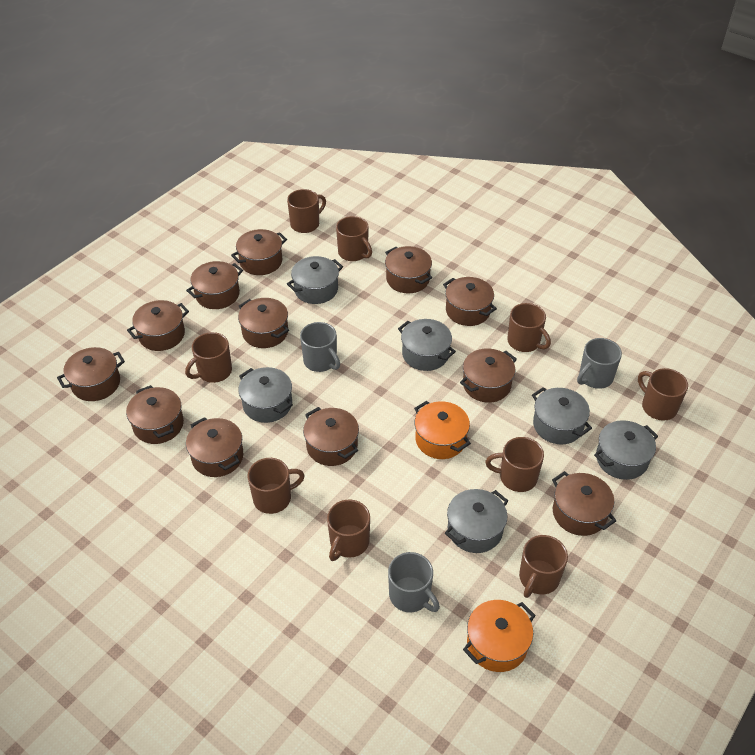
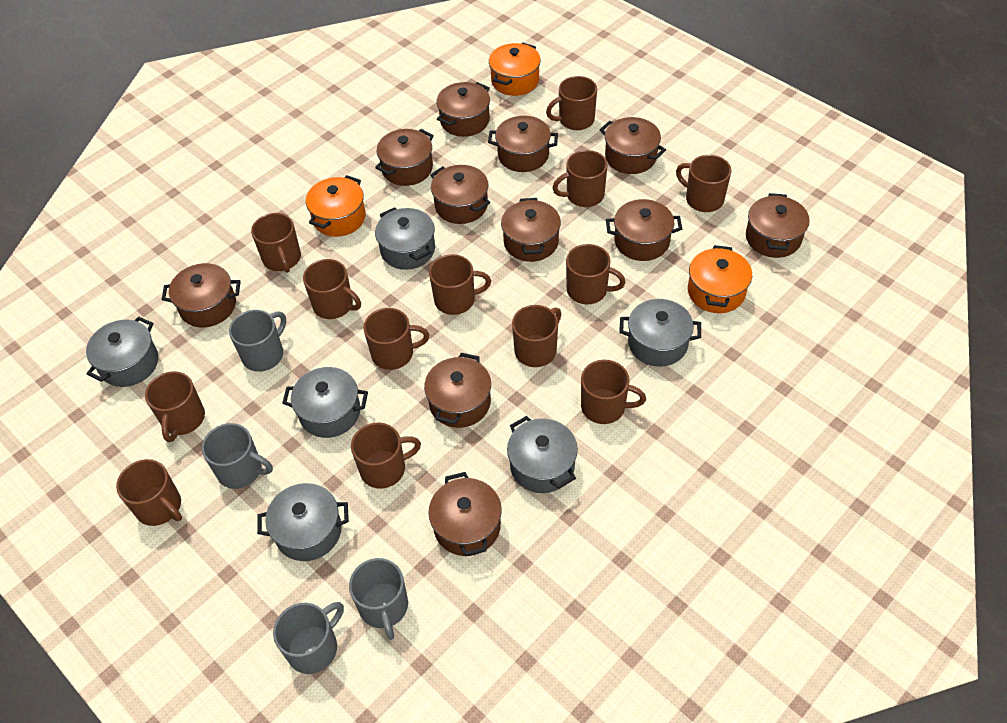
brown mug: 9 -> 13
brown pot: 12 -> 11
grey mug: 3 -> 4
orange pot: 2 -> 3

